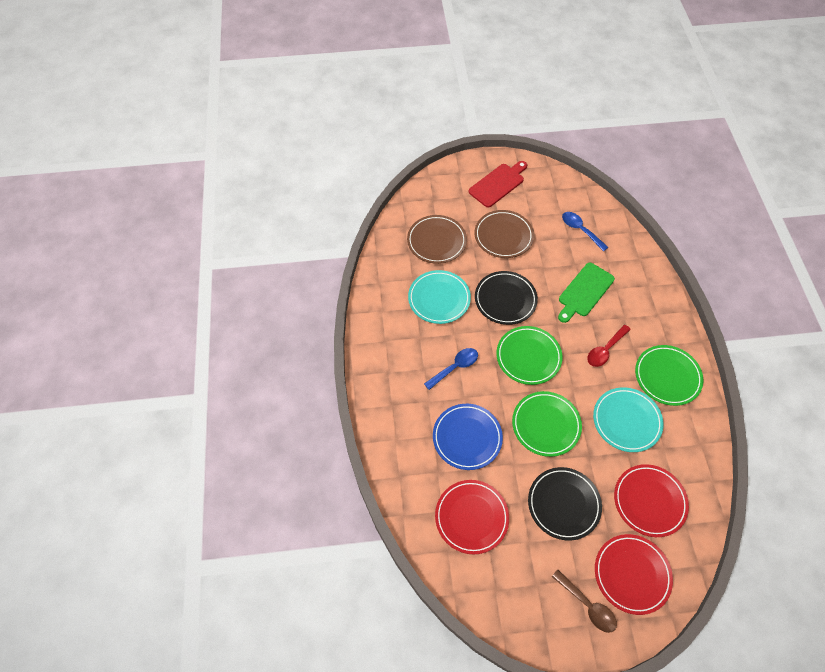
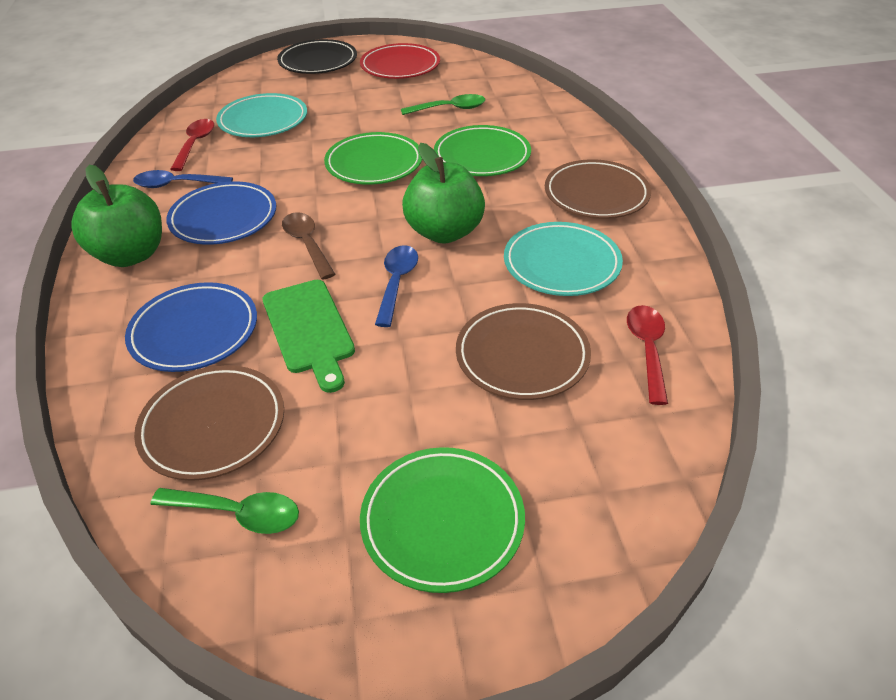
black plate: 2 -> 1
blue plate: 1 -> 2
brown plate: 2 -> 3
green apple: 0 -> 2
green spoon: 0 -> 2
red cutting board: 1 -> 0
red plate: 3 -> 1
red spoon: 1 -> 2

